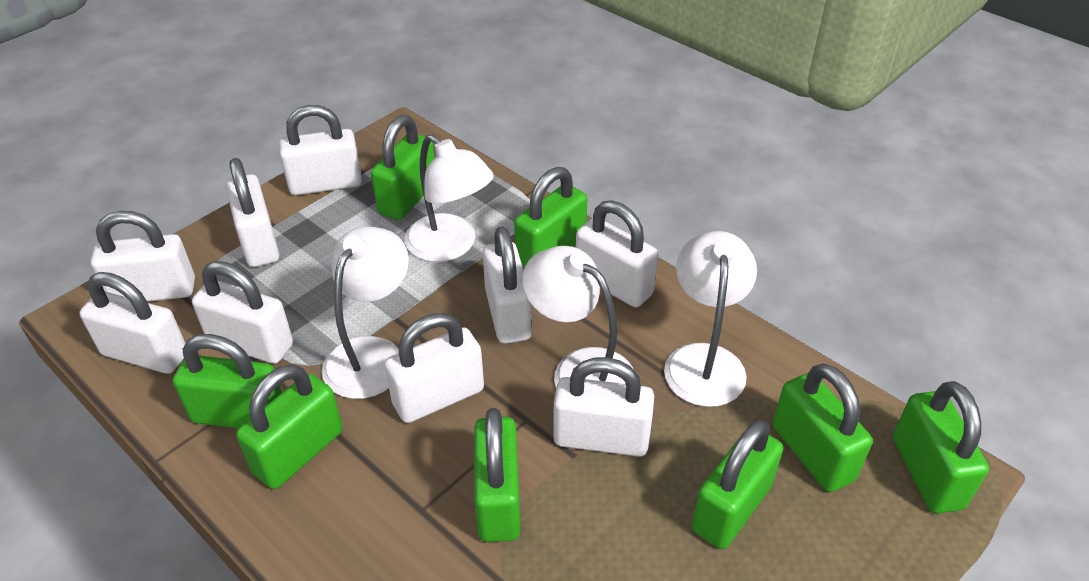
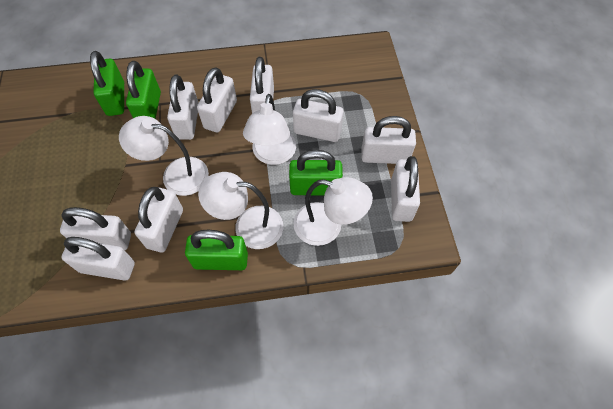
green padlock: 8 -> 4

